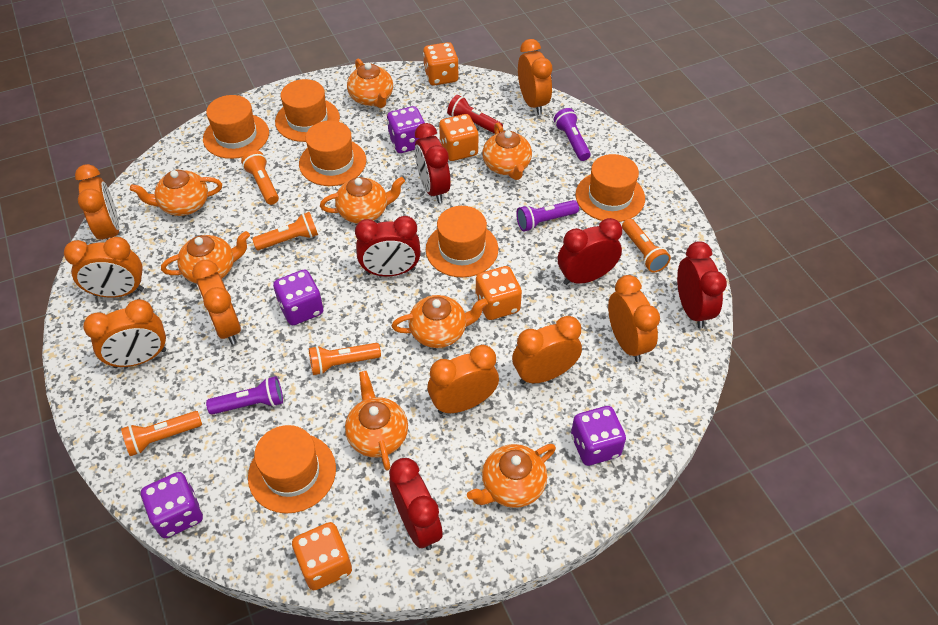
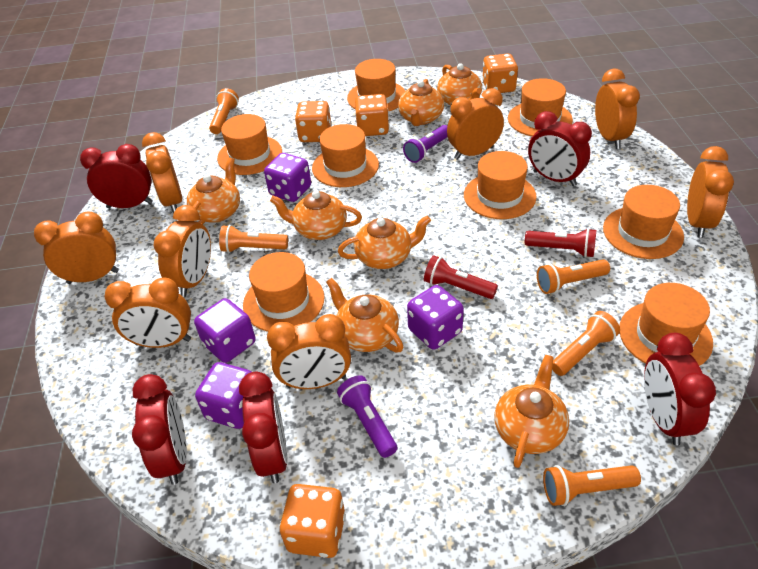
orange hat: 6 -> 8
orange teapot: 8 -> 7
purple flashlight: 3 -> 2
red flashlight: 1 -> 2

